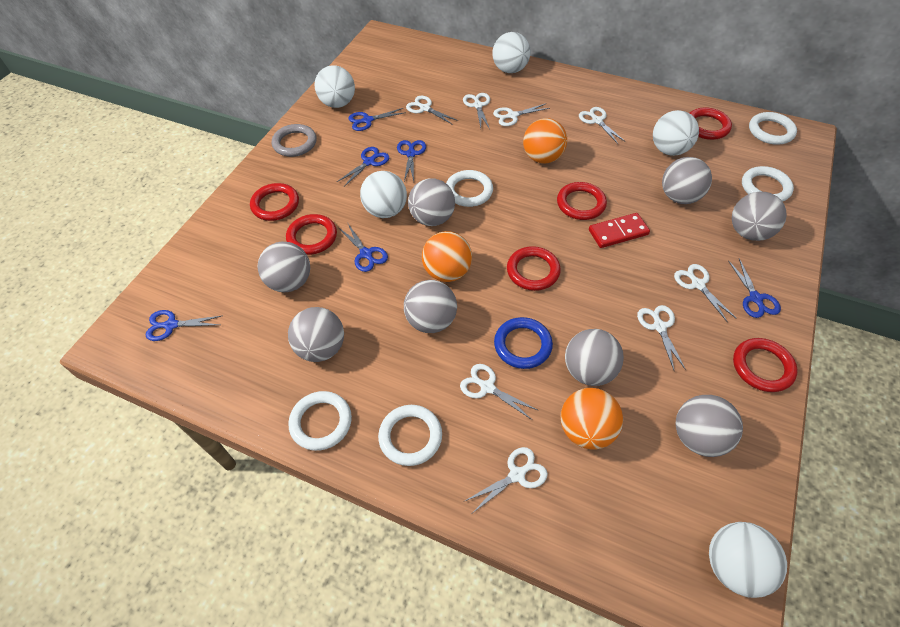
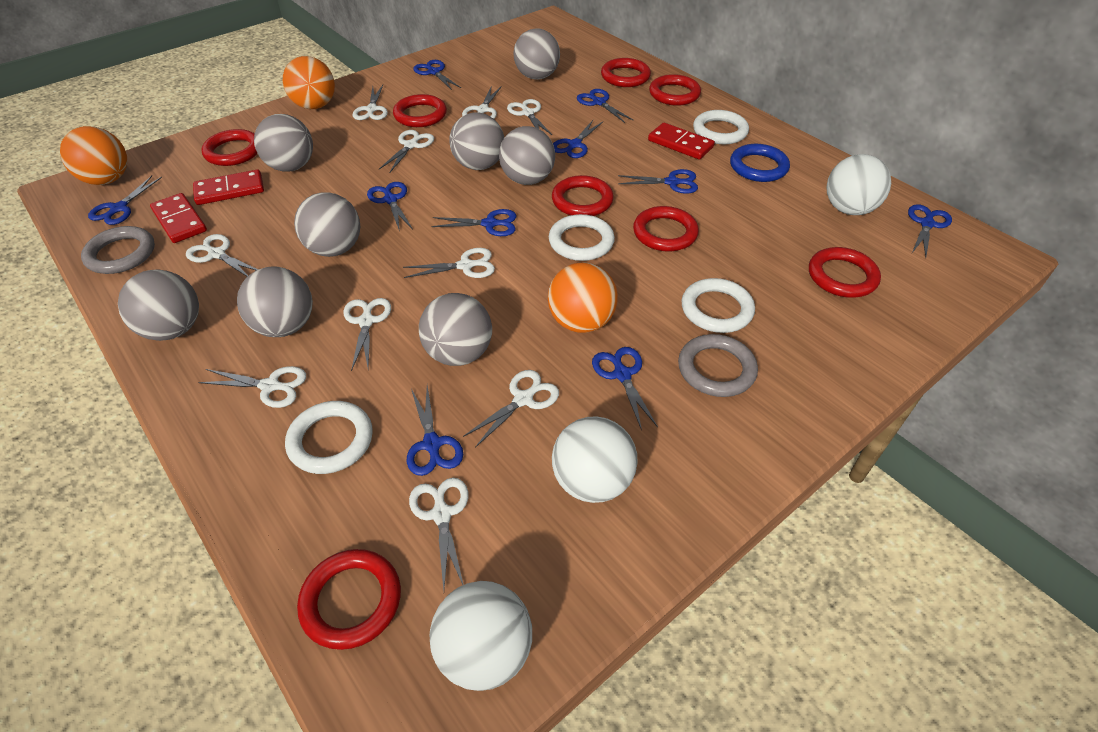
blue scissors: 6 -> 10
grey ring: 1 -> 2
red domino: 1 -> 3
red ring: 6 -> 8
white ball: 5 -> 3
white ring: 5 -> 4
white scissors: 8 -> 10

